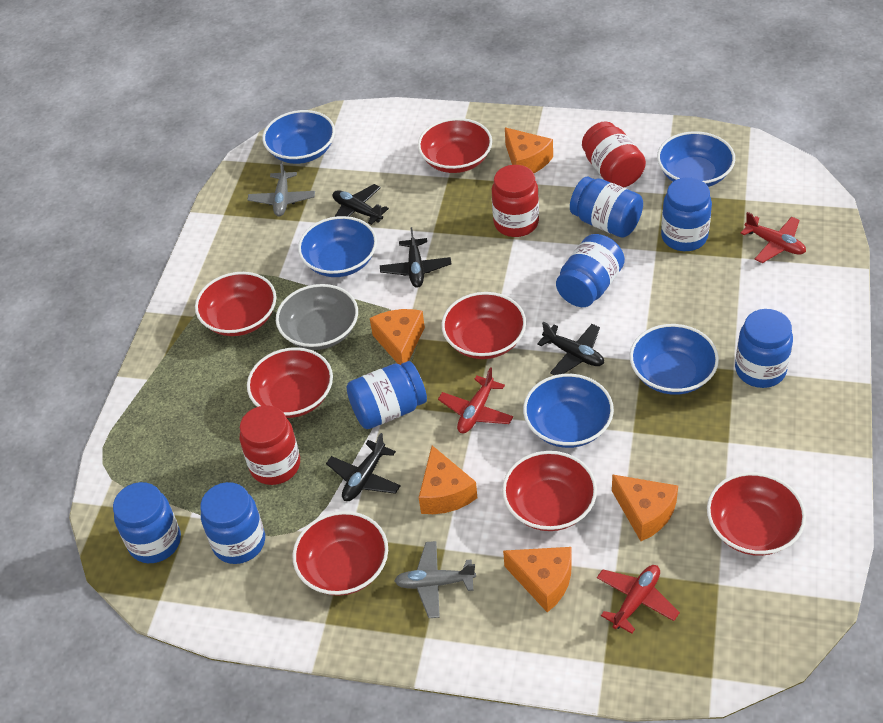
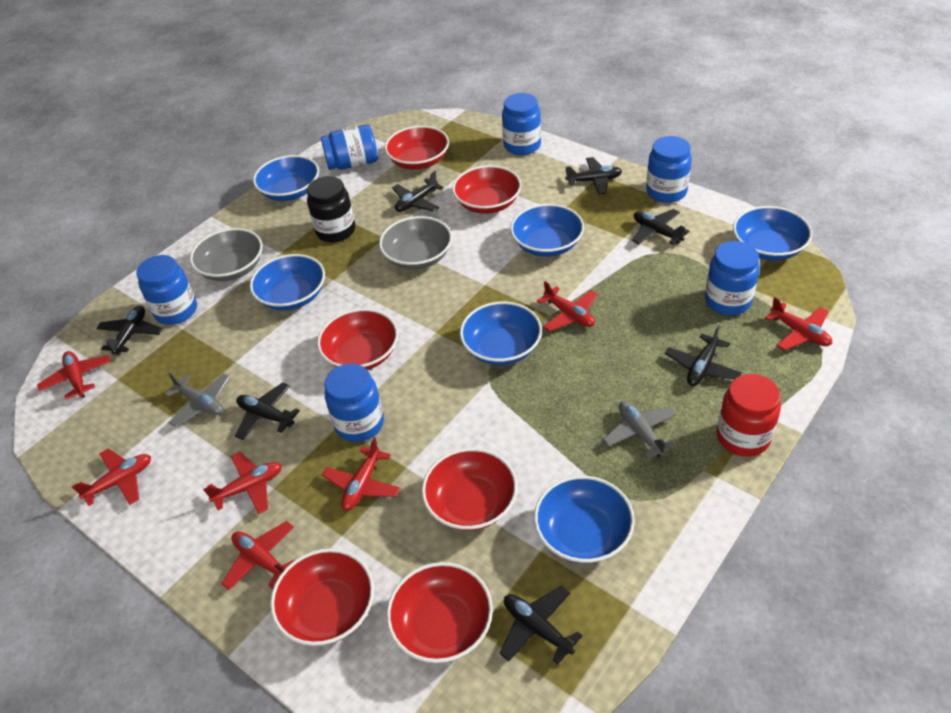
black jar: 0 -> 1
black plane: 4 -> 7
blue bowl: 5 -> 6
blue jar: 7 -> 6
grey bowl: 1 -> 2
orange cheese: 5 -> 0
red bowl: 7 -> 6
red jar: 3 -> 1
red plane: 3 -> 7

